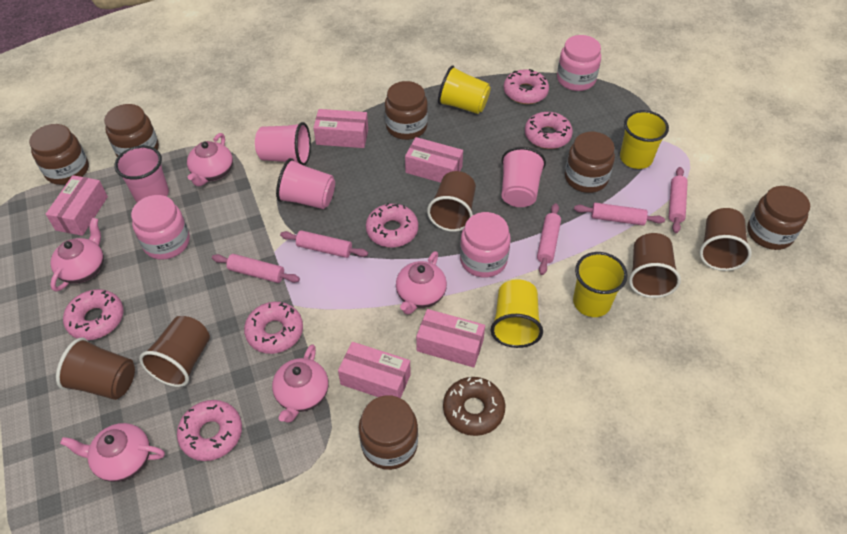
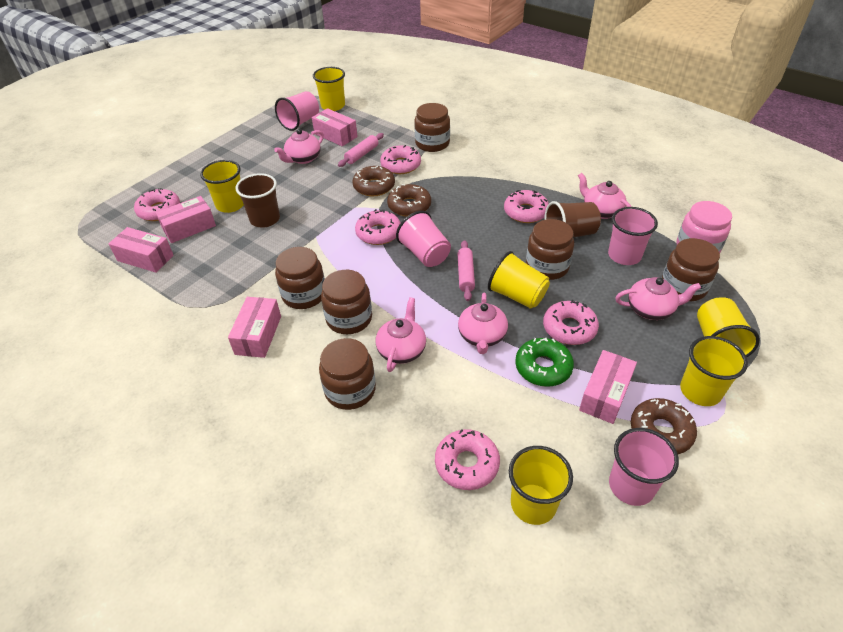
brown cup: 5 -> 2
brown donut: 1 -> 3
green donut: 0 -> 1
pink jar: 3 -> 1
pink rolling pin: 5 -> 2
yellow cup: 4 -> 6

